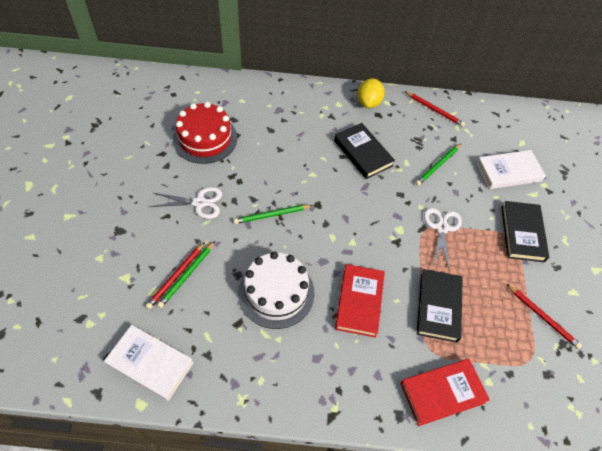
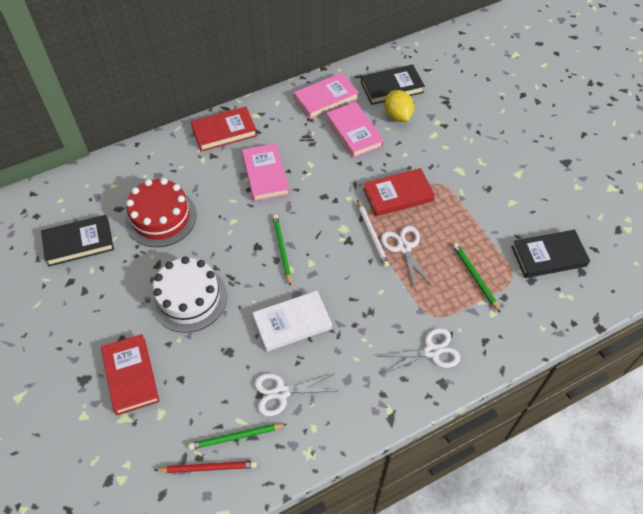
pink book: 0 -> 3
red book: 2 -> 3
red pencil: 3 -> 1
white book: 2 -> 1
white pencil: 0 -> 1
white scissors: 2 -> 3

